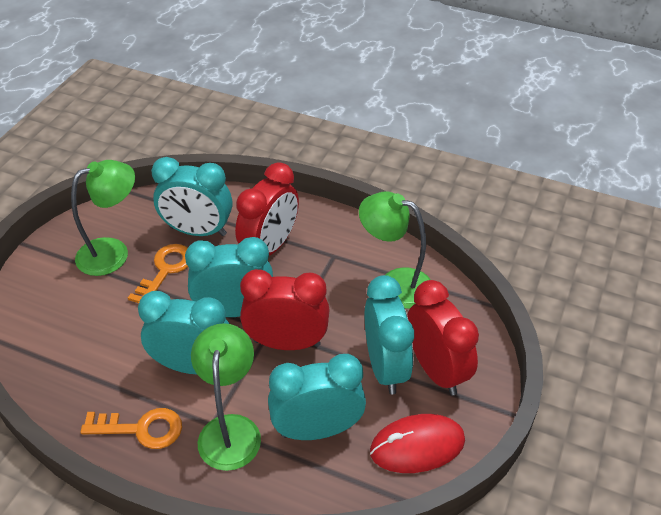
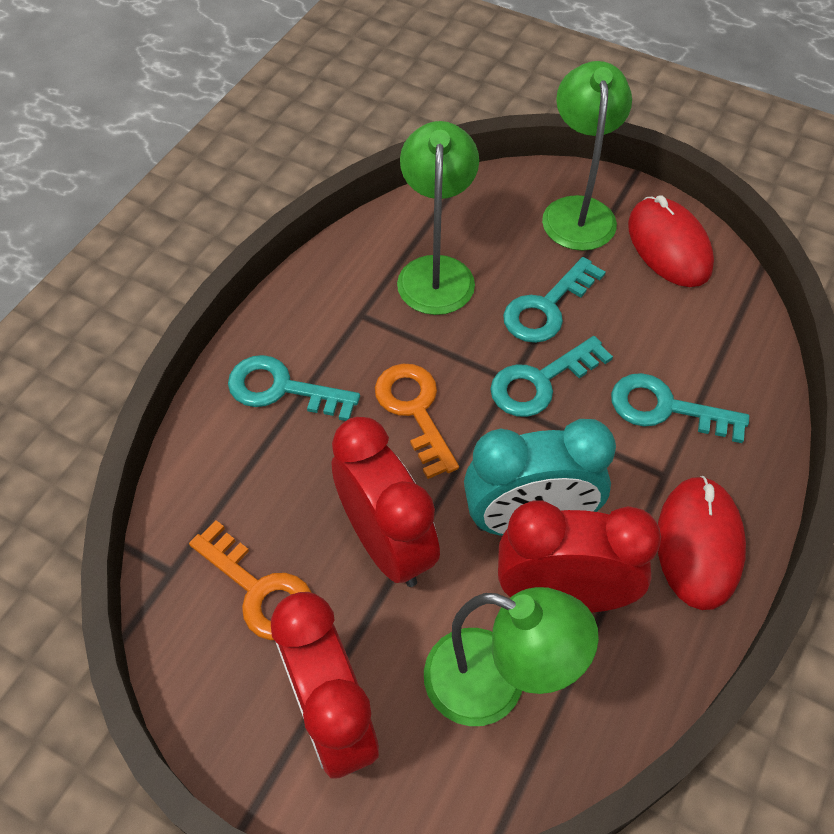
red mouse: 1 -> 2
turquoise clock: 5 -> 1
turquoise key: 0 -> 4

